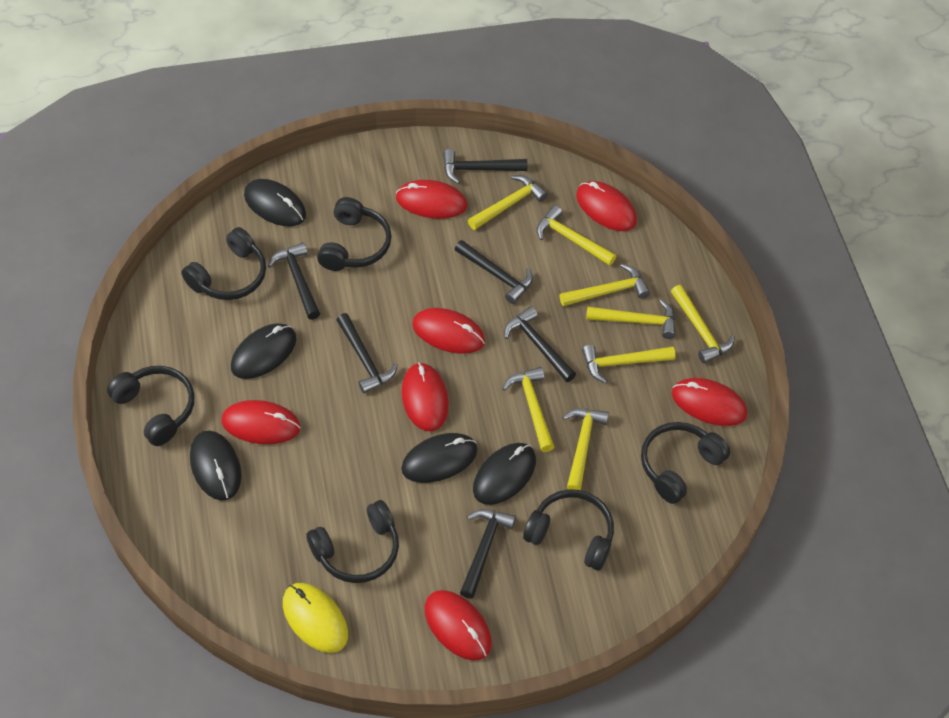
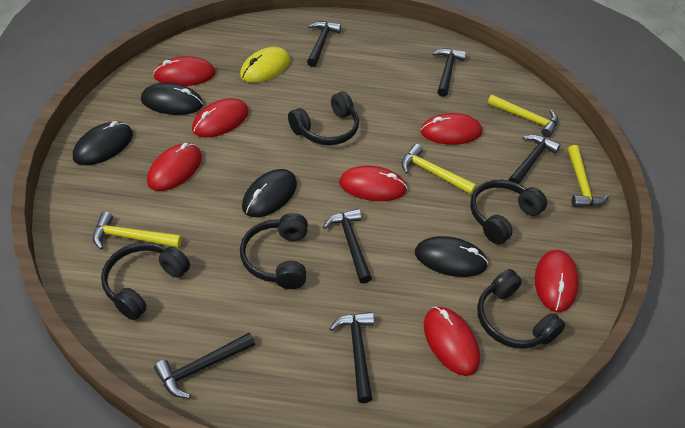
black headphones: 6 -> 5
black mouse: 5 -> 4
yellow hammer: 8 -> 4

